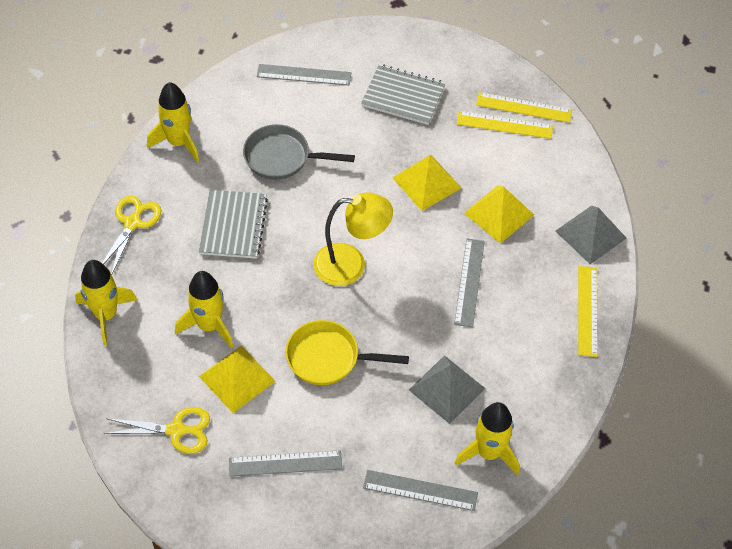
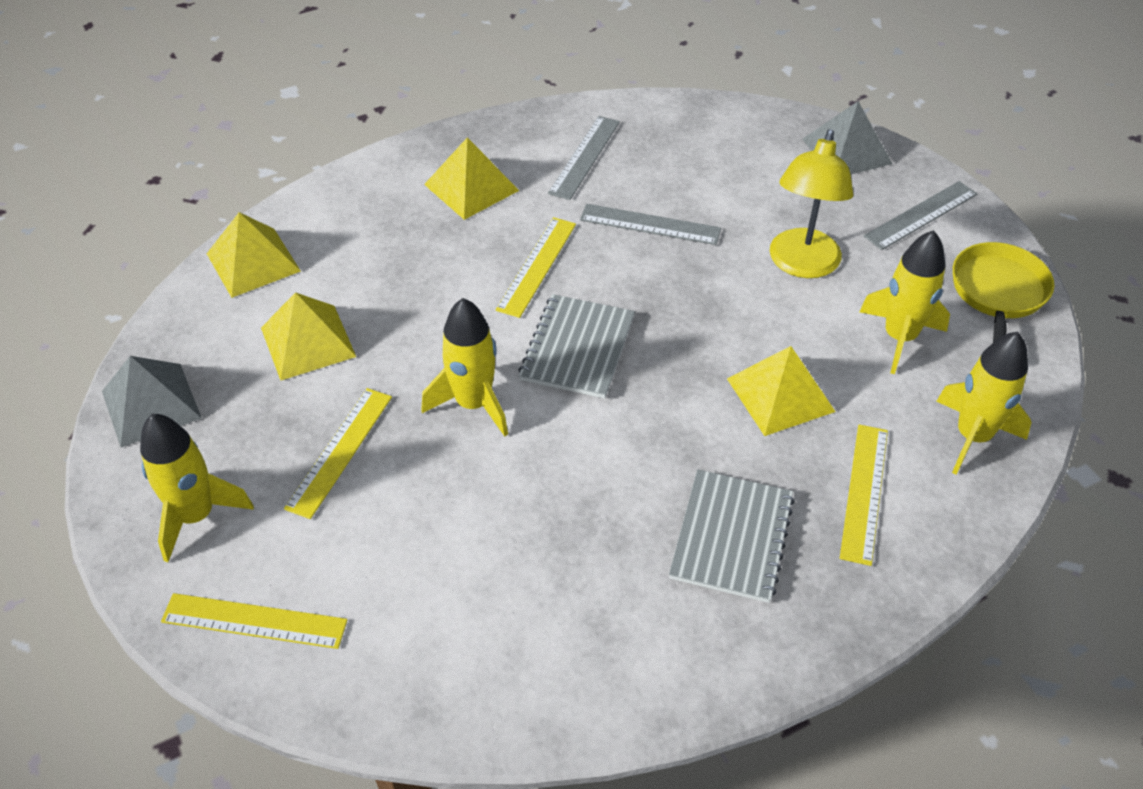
grey pan: 1 -> 0
grey ruler: 4 -> 3
yellow pyramid: 3 -> 4
yellow ruler: 3 -> 4
yellow scissors: 2 -> 0

